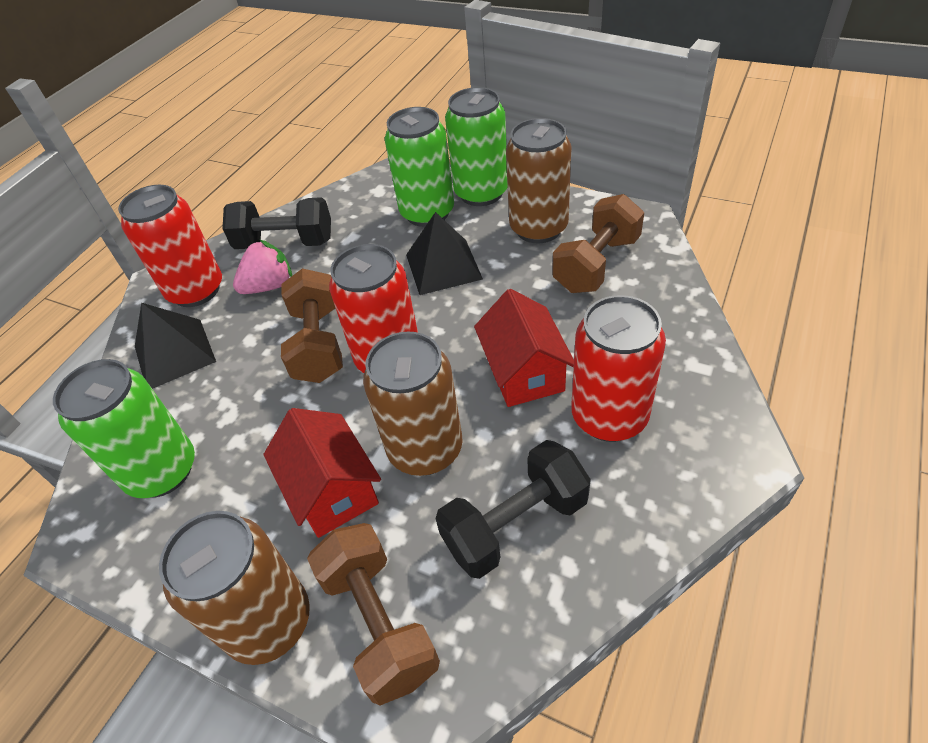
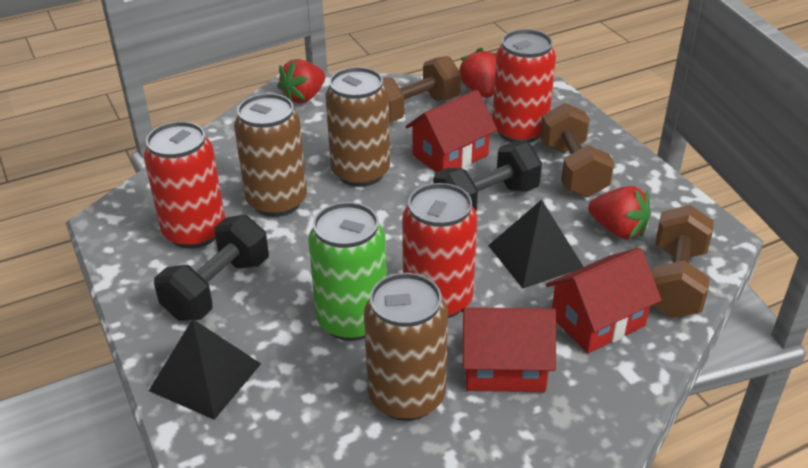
green can: 3 -> 1
pink strawberry: 1 -> 0
red house: 2 -> 3
red strawberry: 0 -> 3

